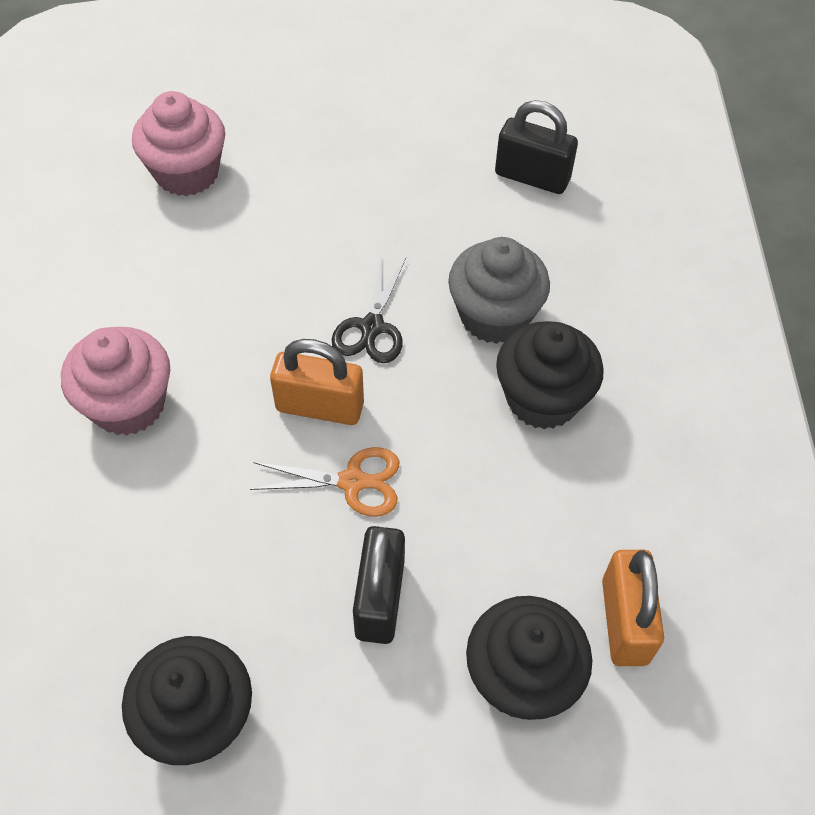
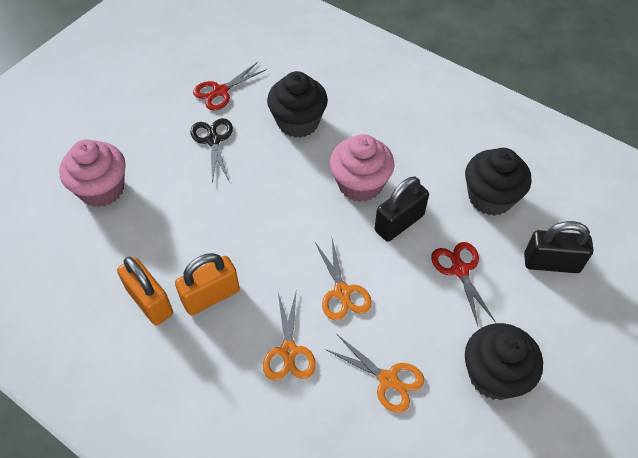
grey cupcake: 1 -> 0
orange scissors: 1 -> 3
red scissors: 0 -> 2

